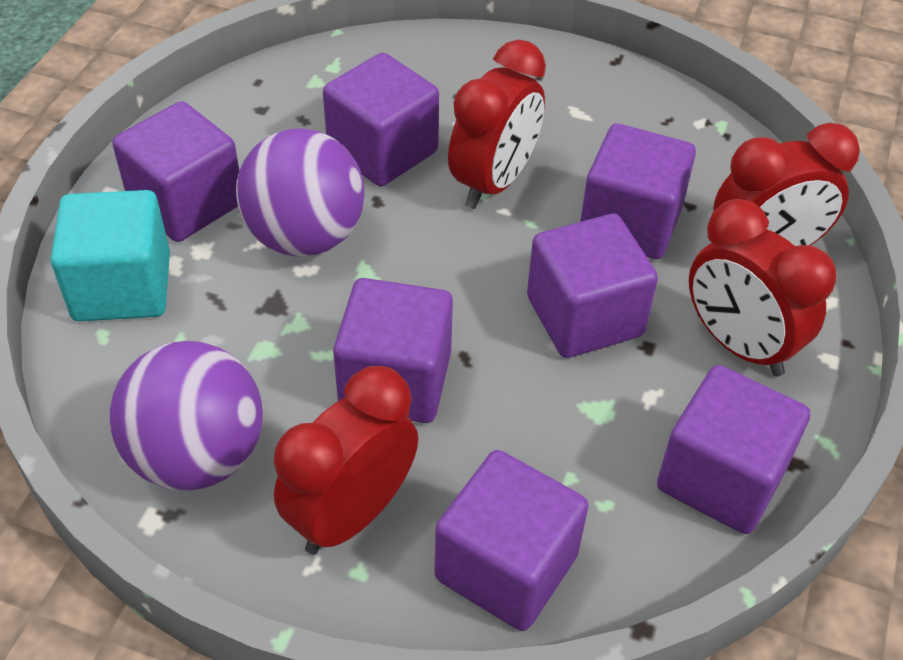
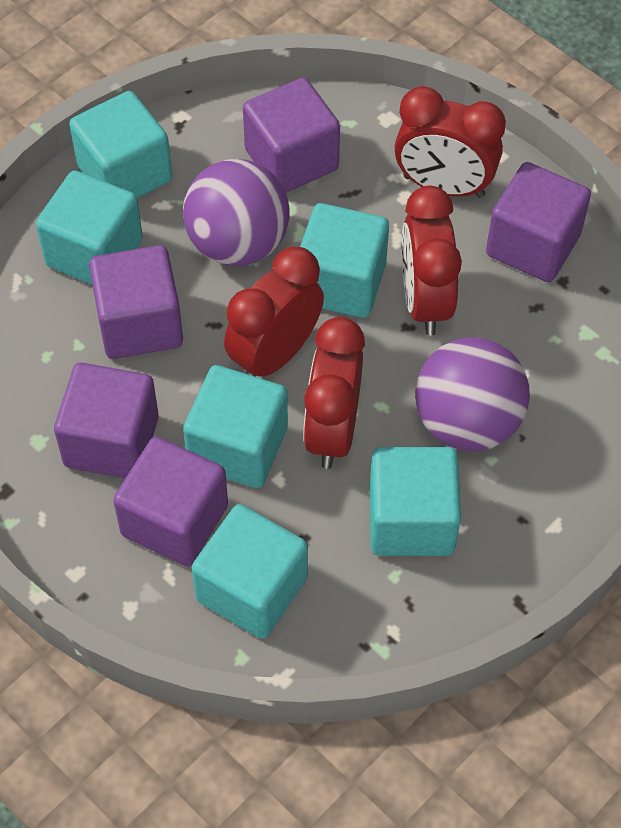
purple cube: 7 -> 5
turquoise cube: 1 -> 6

